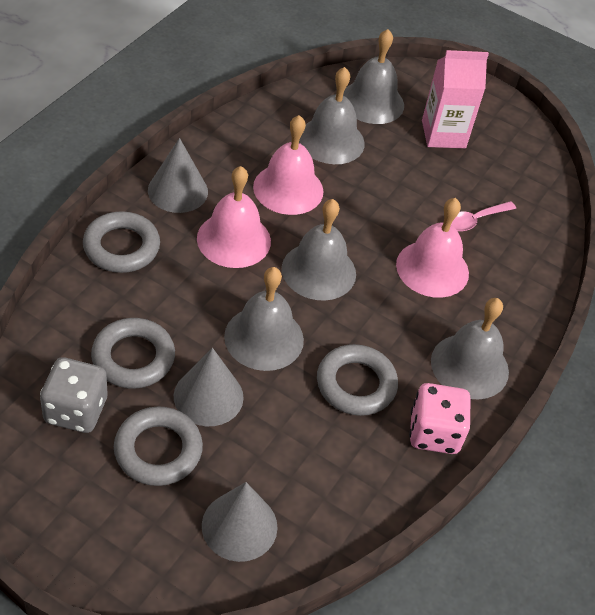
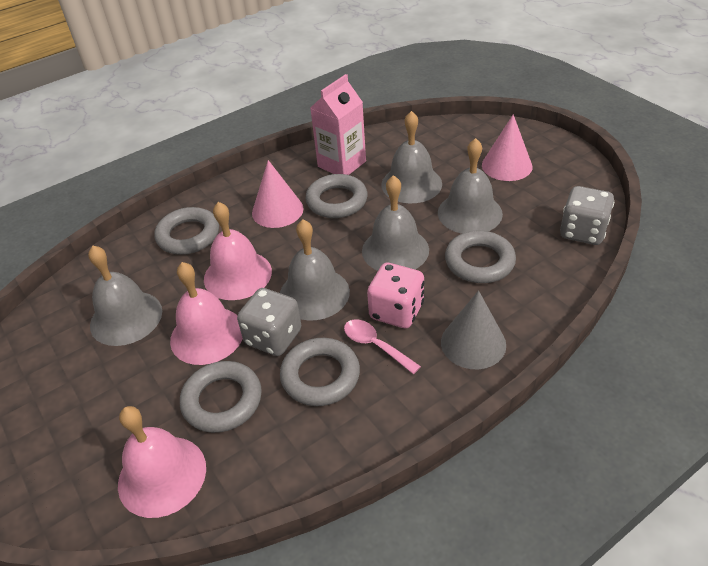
grey cone: 3 -> 1
grey dice: 1 -> 2
grey ring: 4 -> 5
pink cone: 0 -> 2

